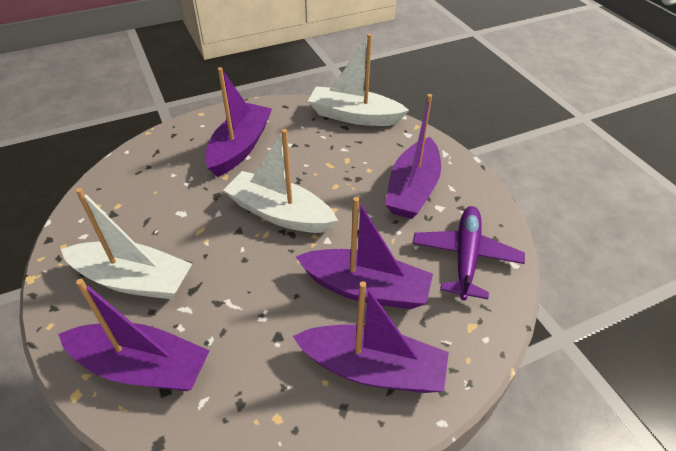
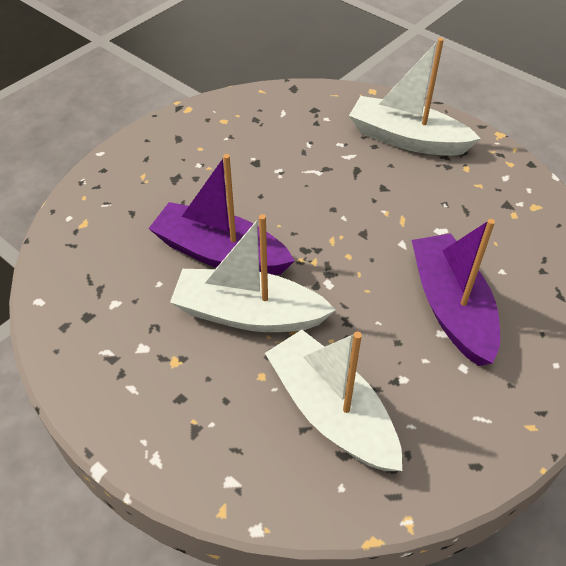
purple boat: 5 -> 2
purple plane: 1 -> 0

